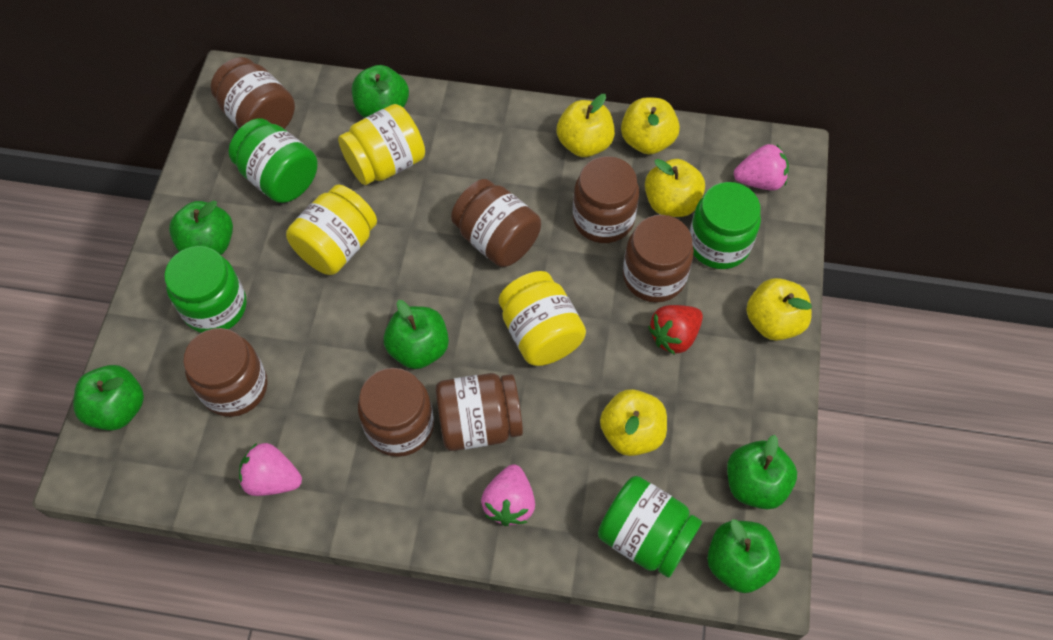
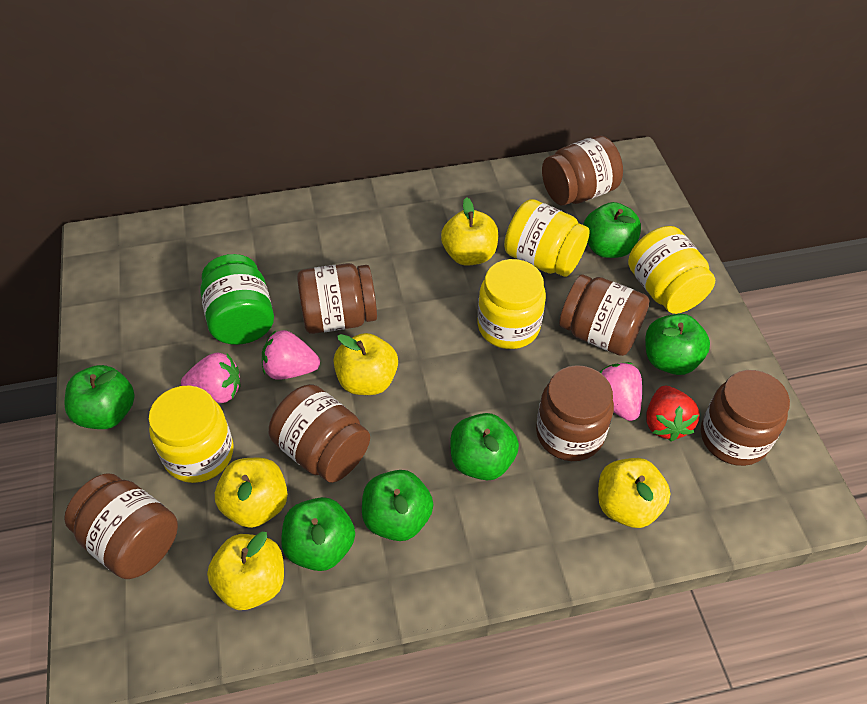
green jar: 4 -> 1
yellow jar: 3 -> 4

